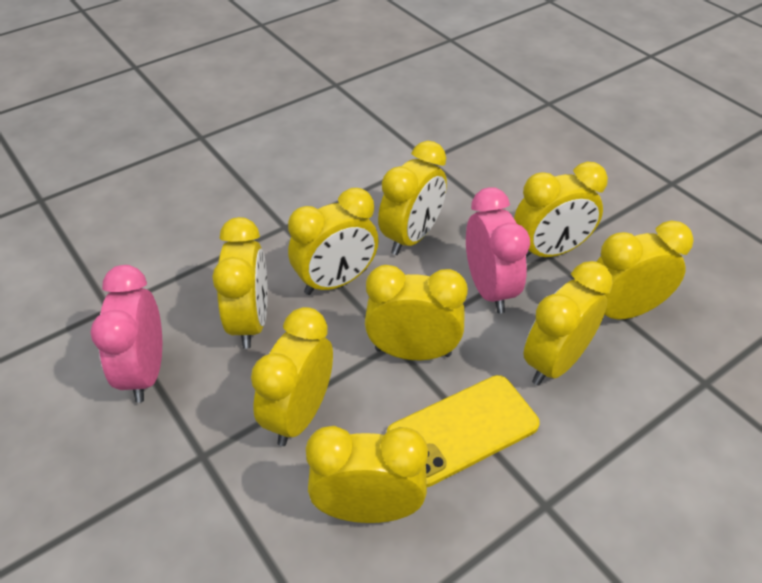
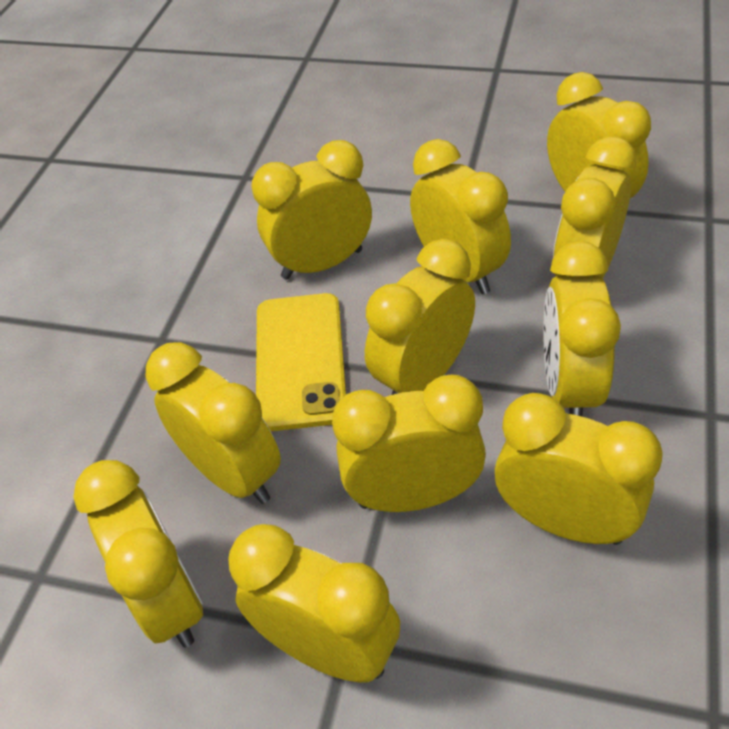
pink clock: 2 -> 0
yellow clock: 9 -> 11

